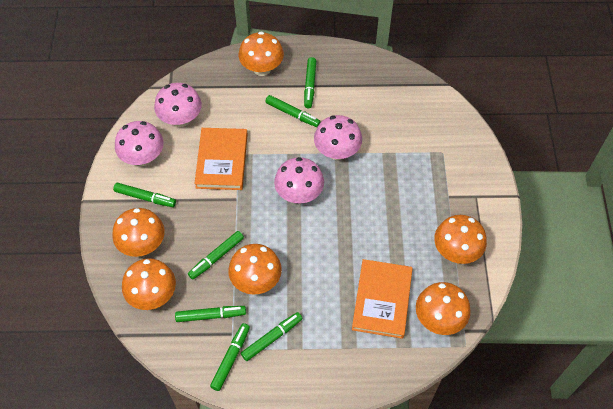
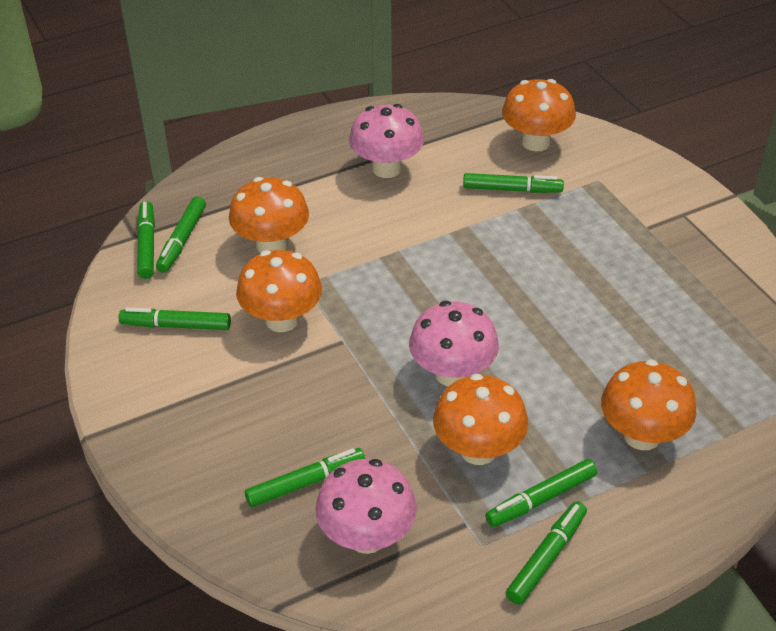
orange book: 2 -> 0
orange mushroom: 6 -> 5
pink mushroom: 4 -> 3

